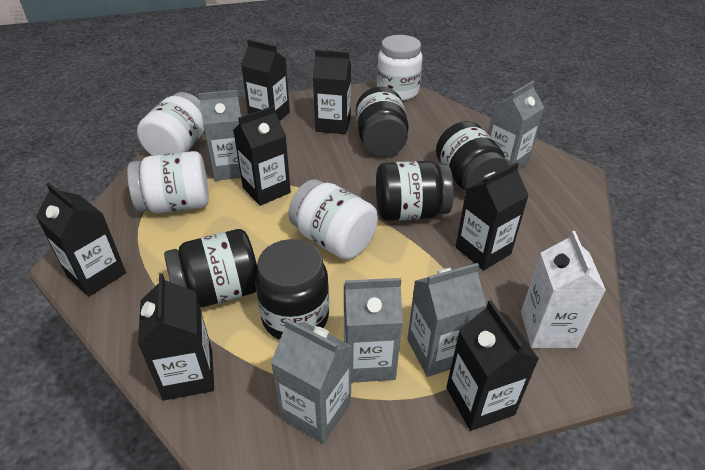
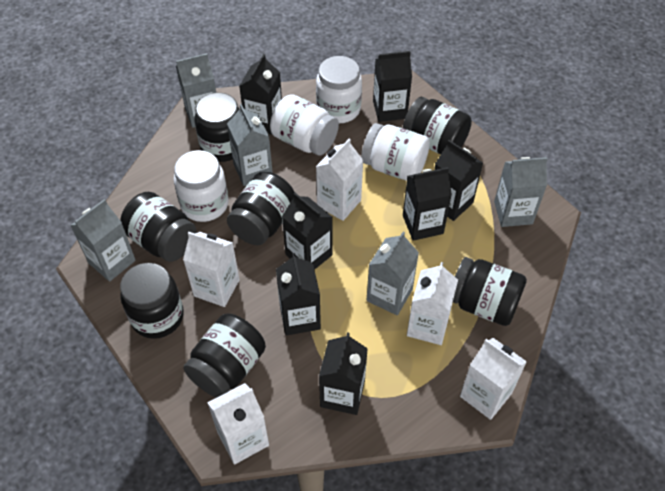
black jar: 5 -> 7
white carton: 1 -> 5

